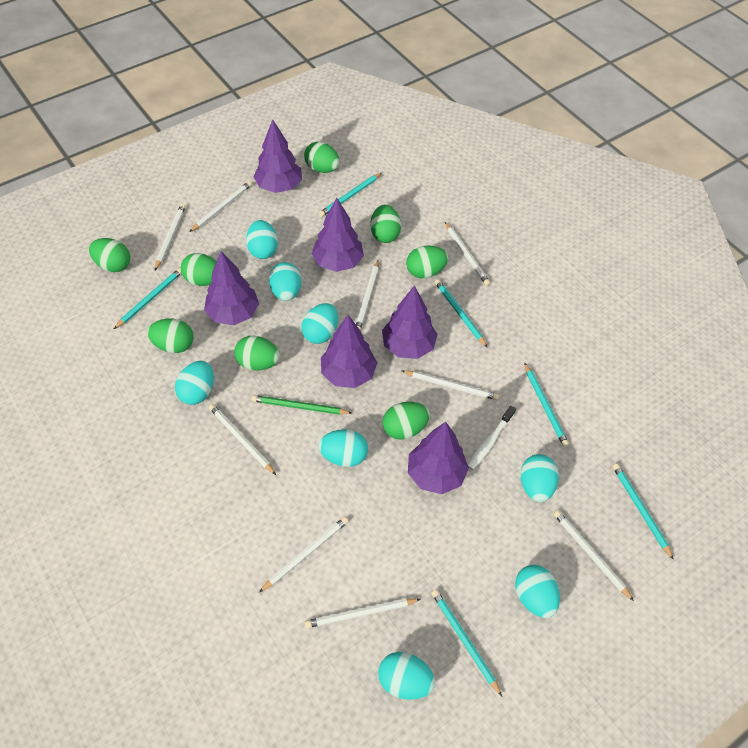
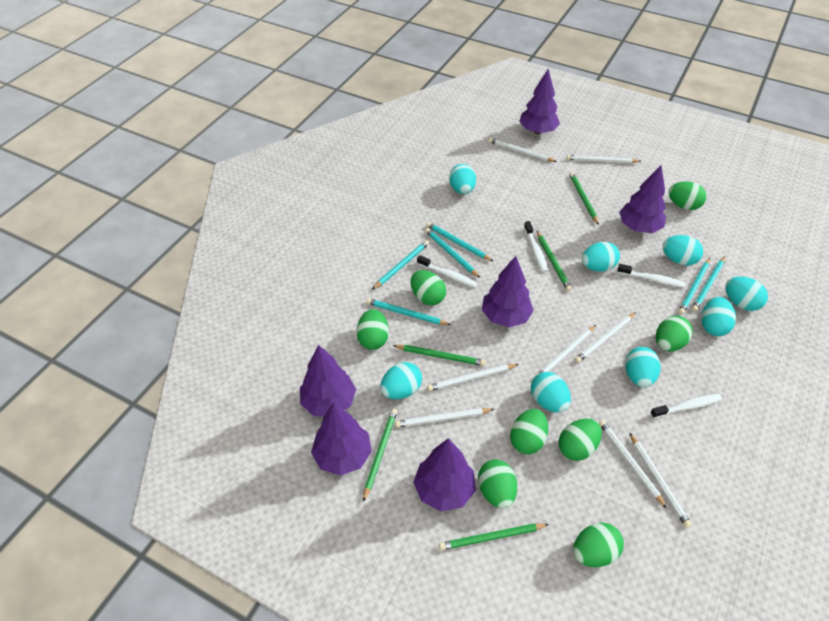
green pencil: 1 -> 5
white pencil: 9 -> 8
white toothbrush: 1 -> 4

